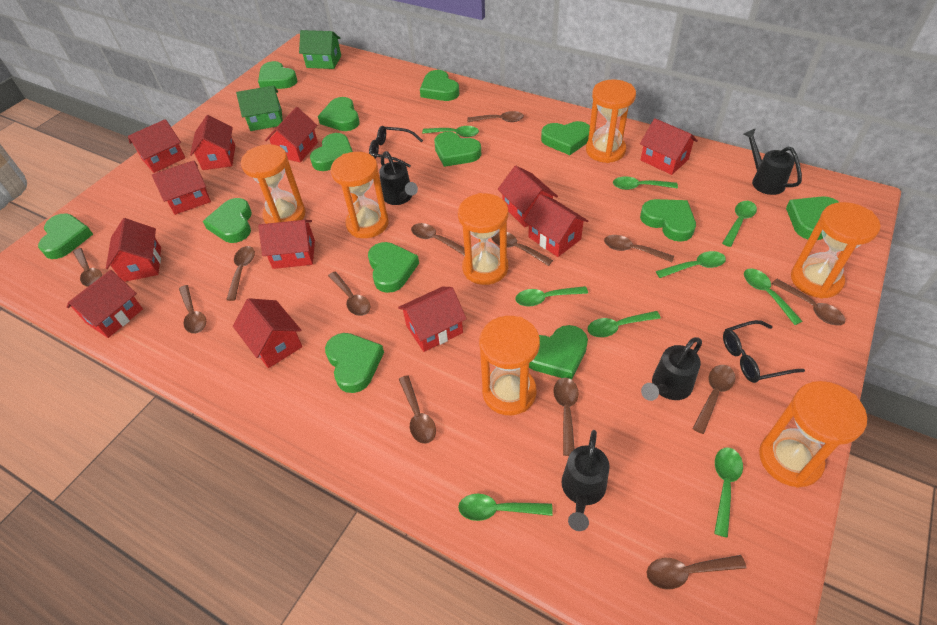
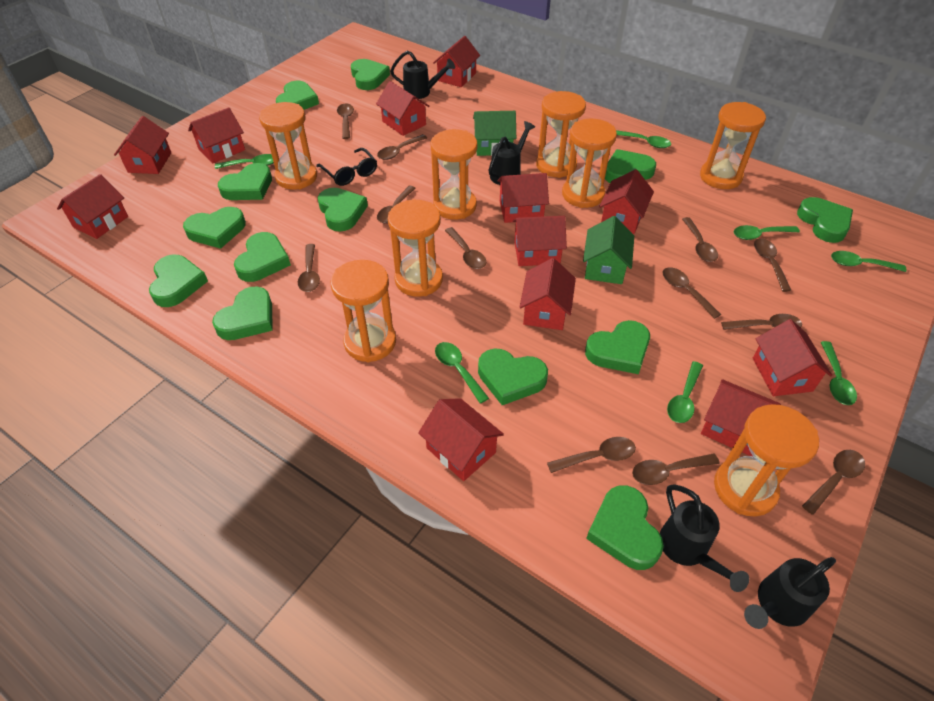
black glasses: 2 -> 1
brown spoon: 13 -> 12
green spoon: 9 -> 7
orange hourglass: 7 -> 8

